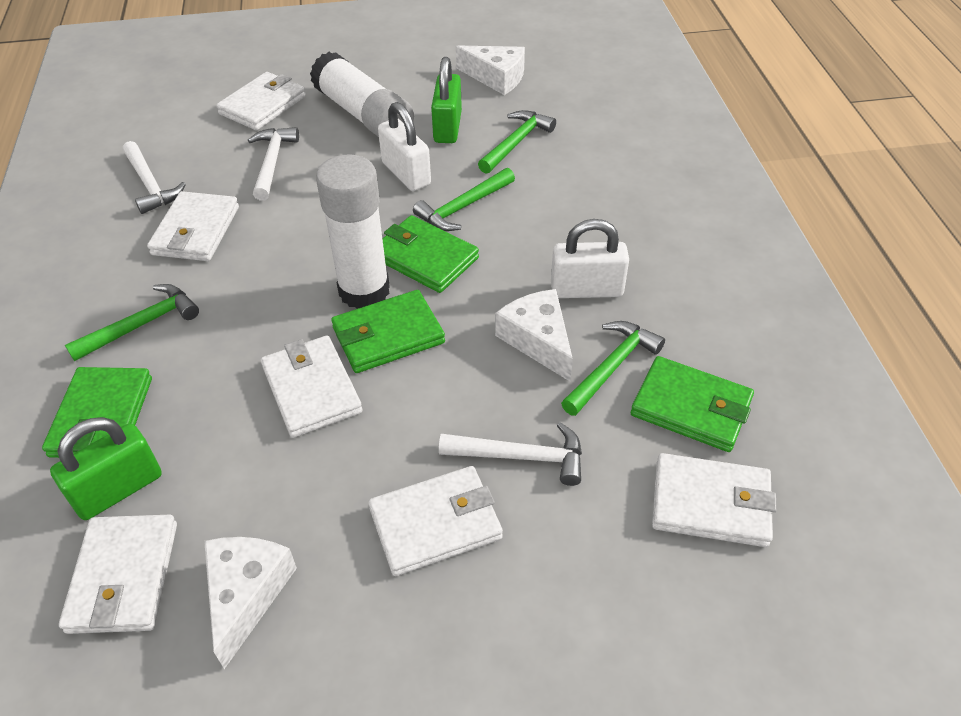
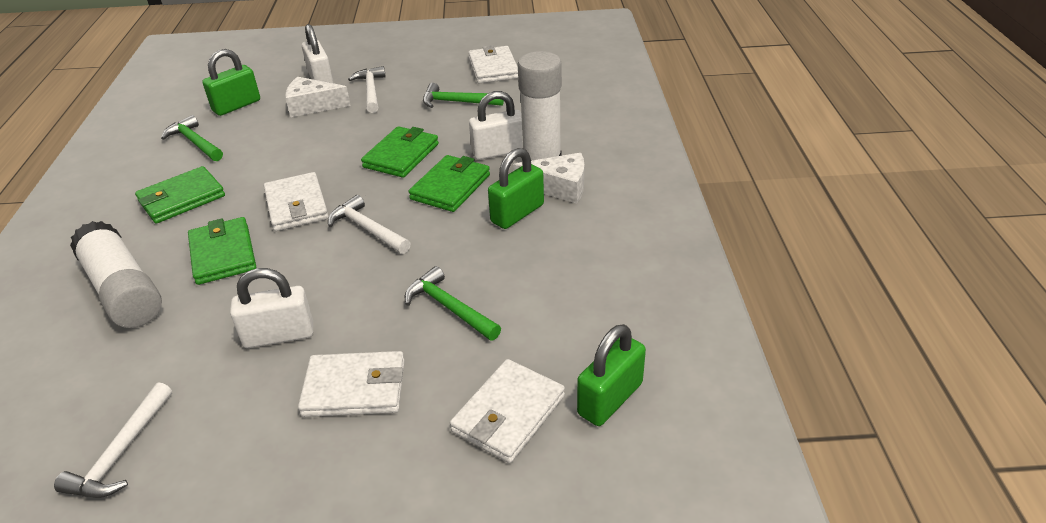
green hammer: 4 -> 3
green padlock: 2 -> 3
white cheese: 3 -> 2
white padlock: 2 -> 3
white wallet: 6 -> 4

